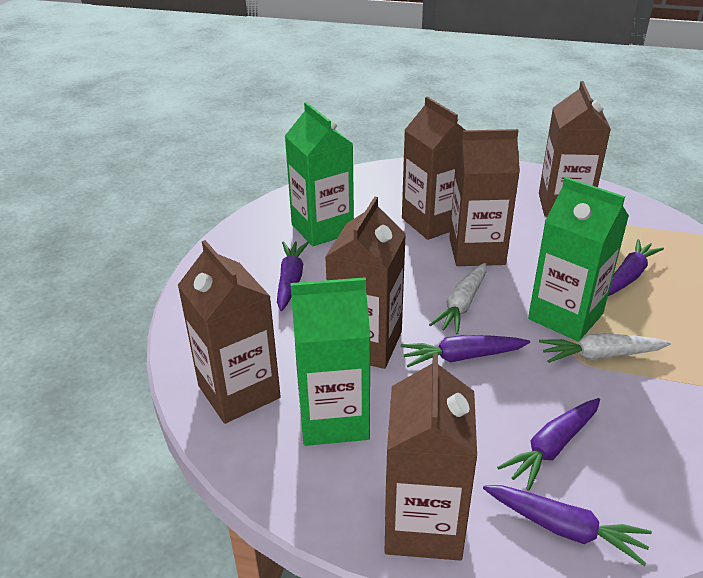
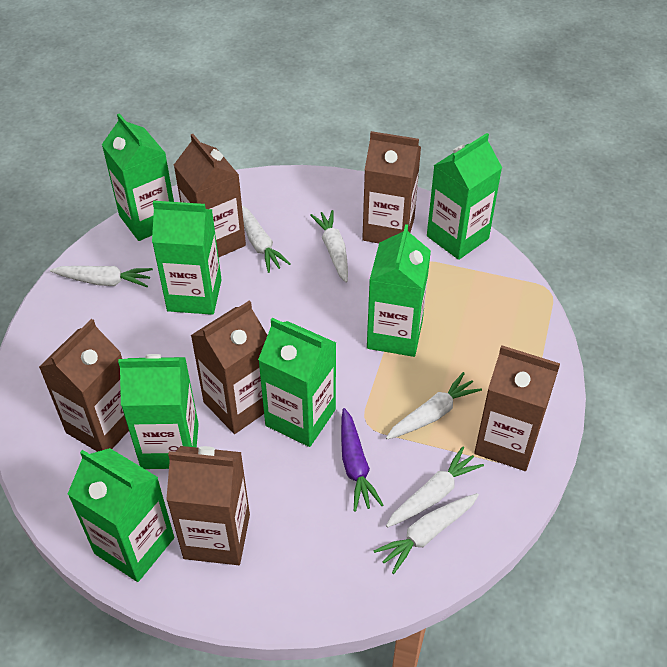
green carton: 3 -> 7
purple carrot: 5 -> 1
white carrot: 2 -> 6

